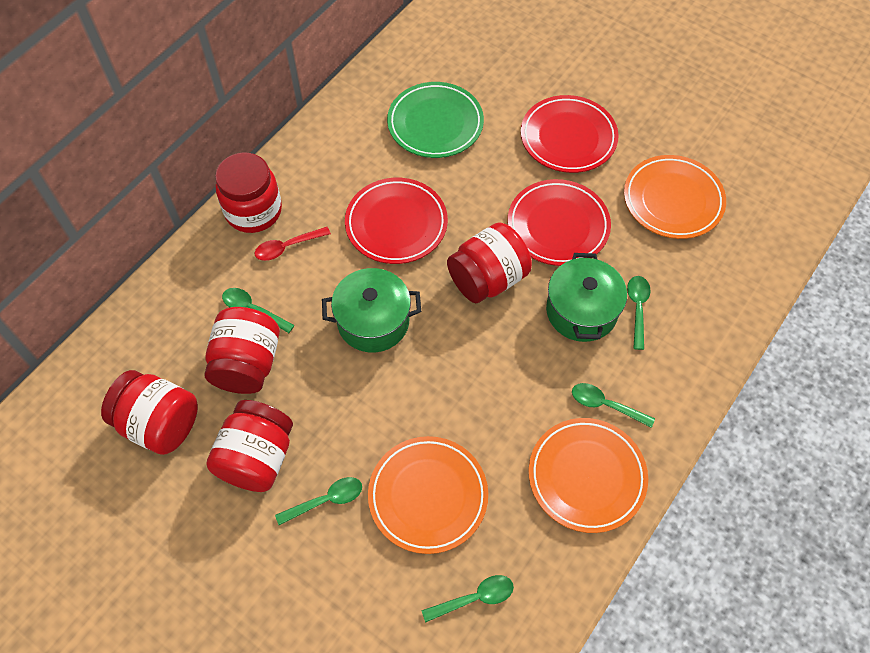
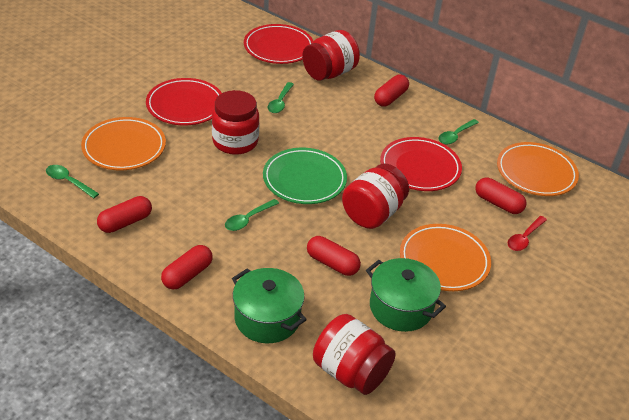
green spoon: 5 -> 4
red capsule: 0 -> 5
red jar: 5 -> 4

